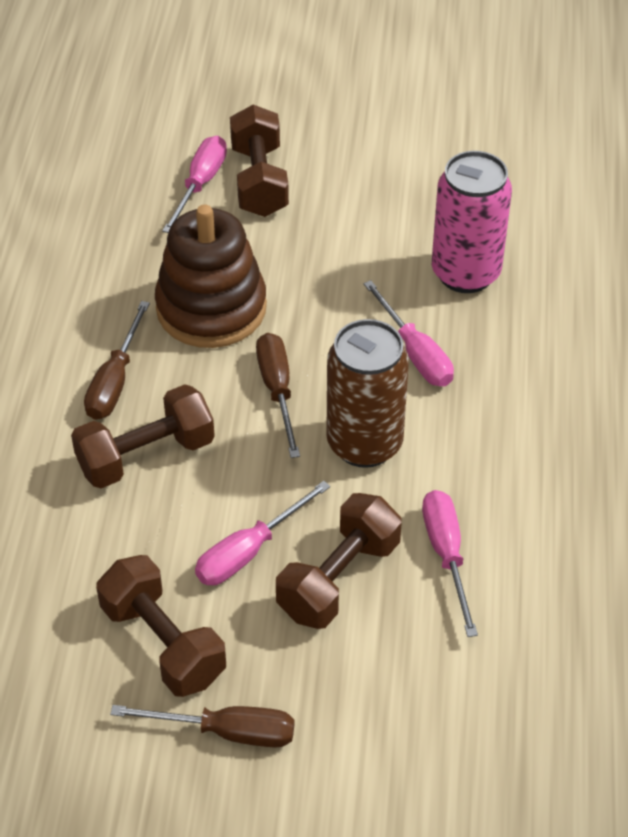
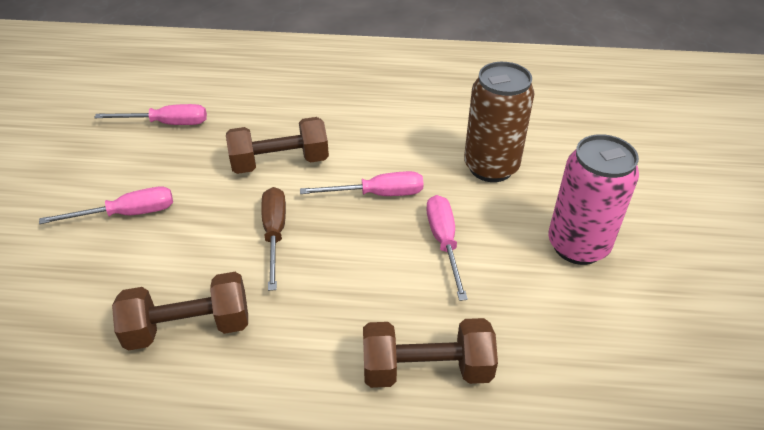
brown dumbbell: 4 -> 3
brown screwdriver: 3 -> 1
brown stacking toy: 1 -> 0

